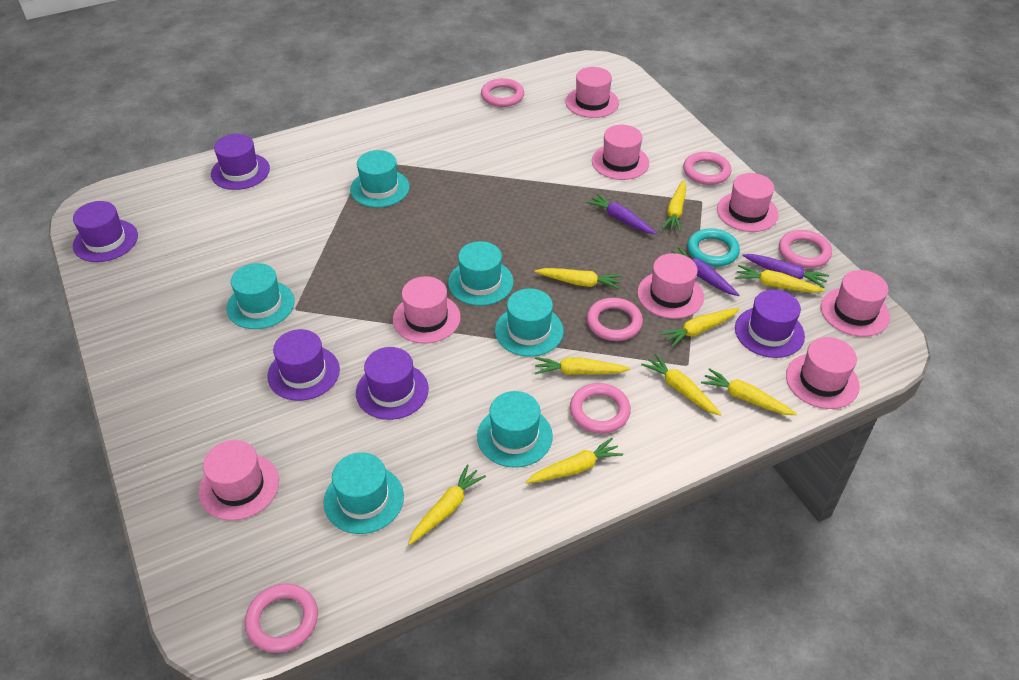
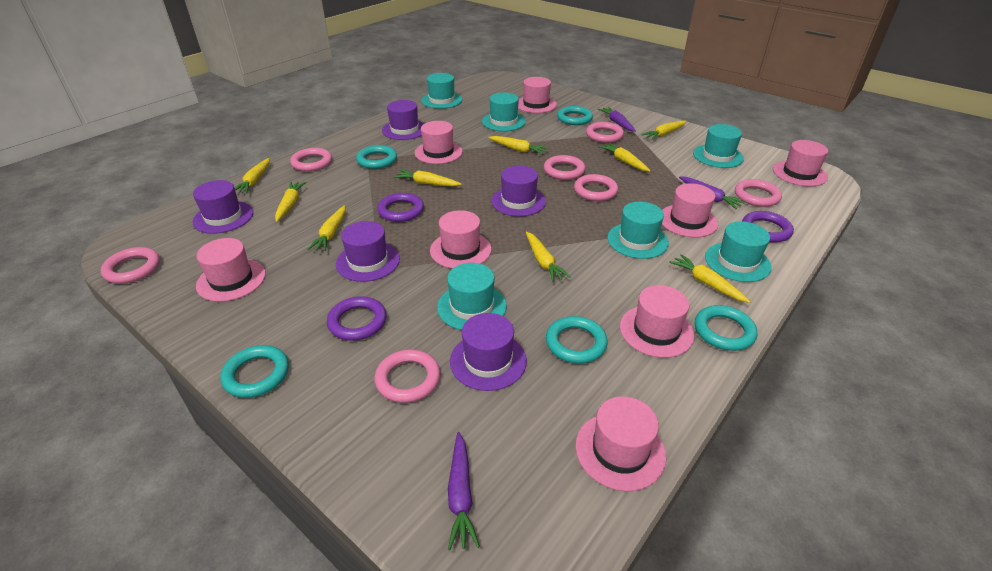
pink ring: 6 -> 7
purple ring: 0 -> 3
turquoise ring: 1 -> 5

